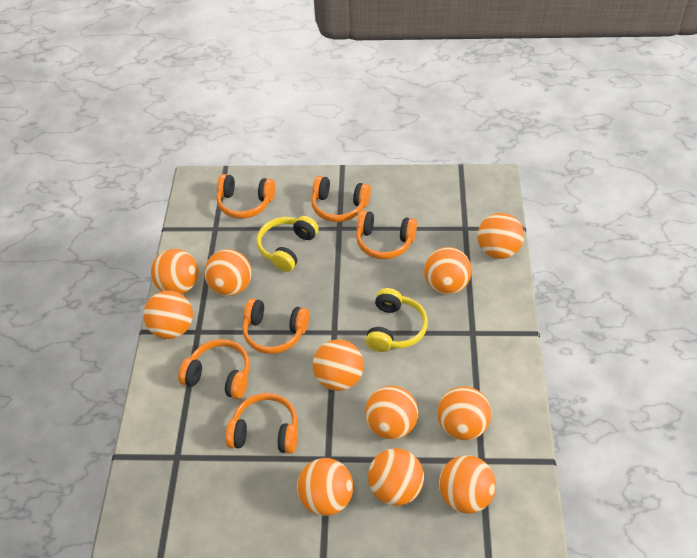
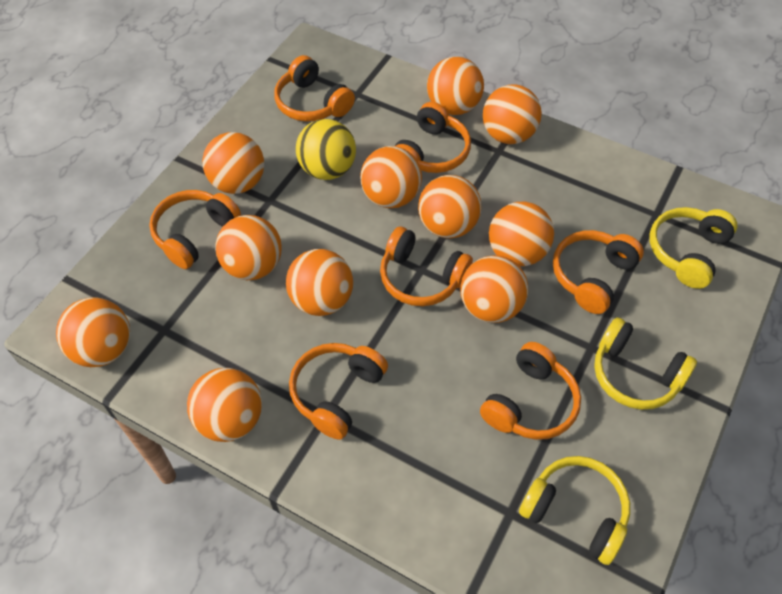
orange headphones: 6 -> 7
yellow ball: 0 -> 1
yellow headphones: 2 -> 3

